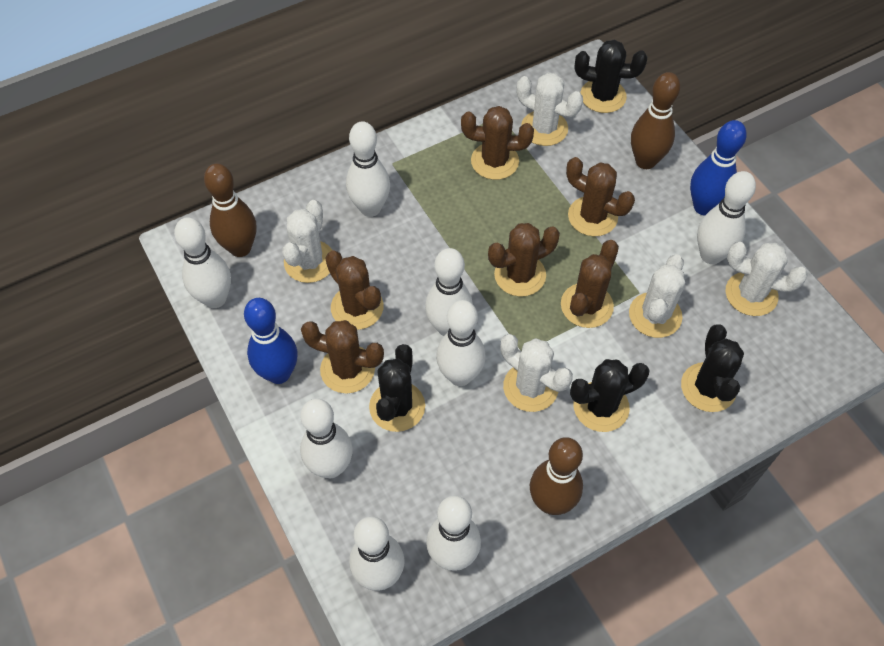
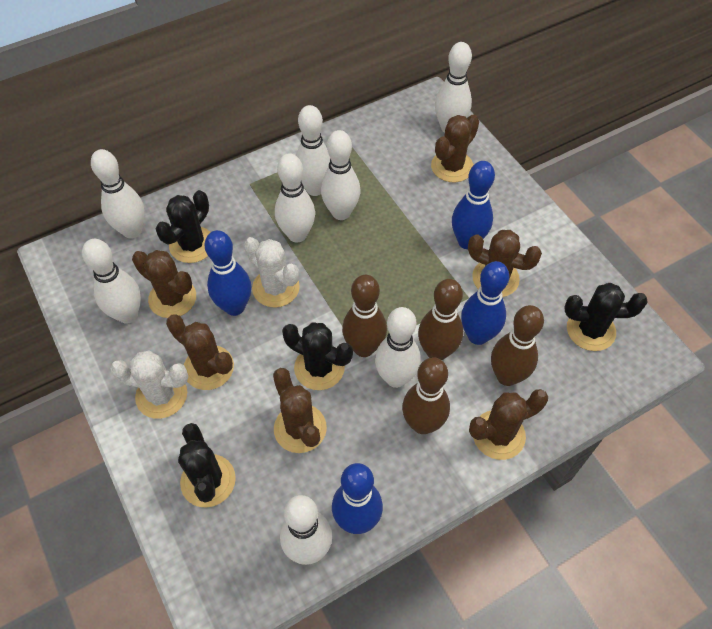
blue bowling pin: 2 -> 4
brown bowling pin: 3 -> 4
white cactus: 5 -> 2

